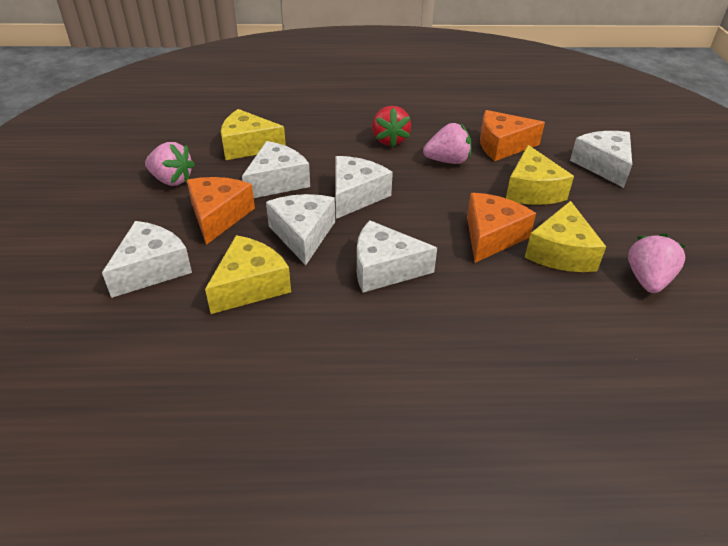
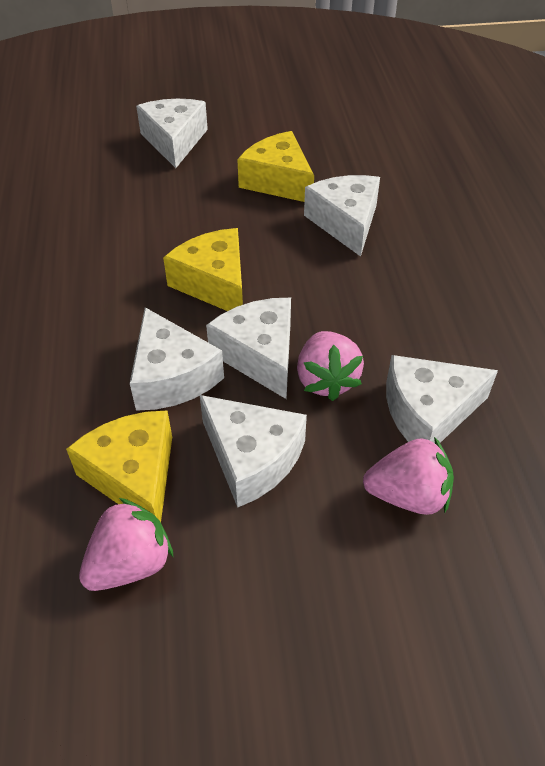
orange cheese: 3 -> 0
red strawberry: 1 -> 0
yellow cheese: 4 -> 3

